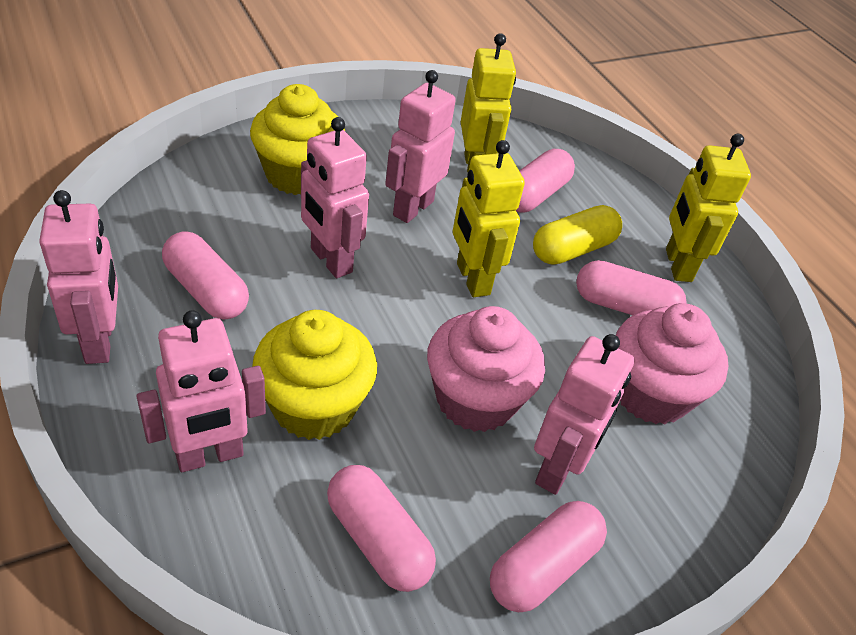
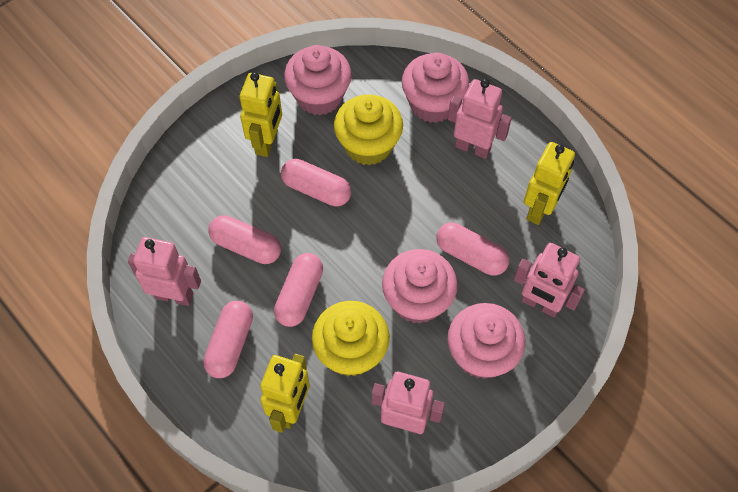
pink cupcake: 2 -> 4
pink robot: 5 -> 4
yellow capsule: 1 -> 0

